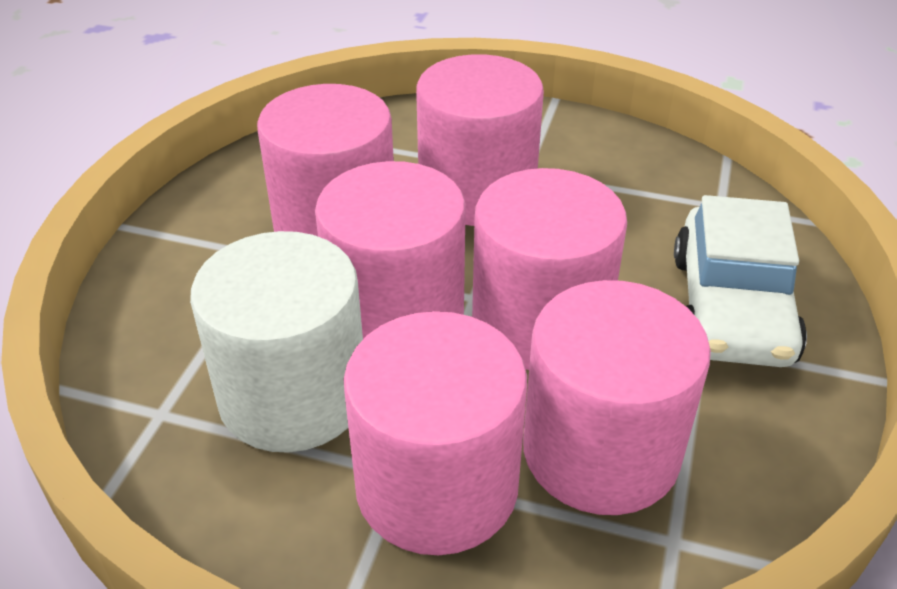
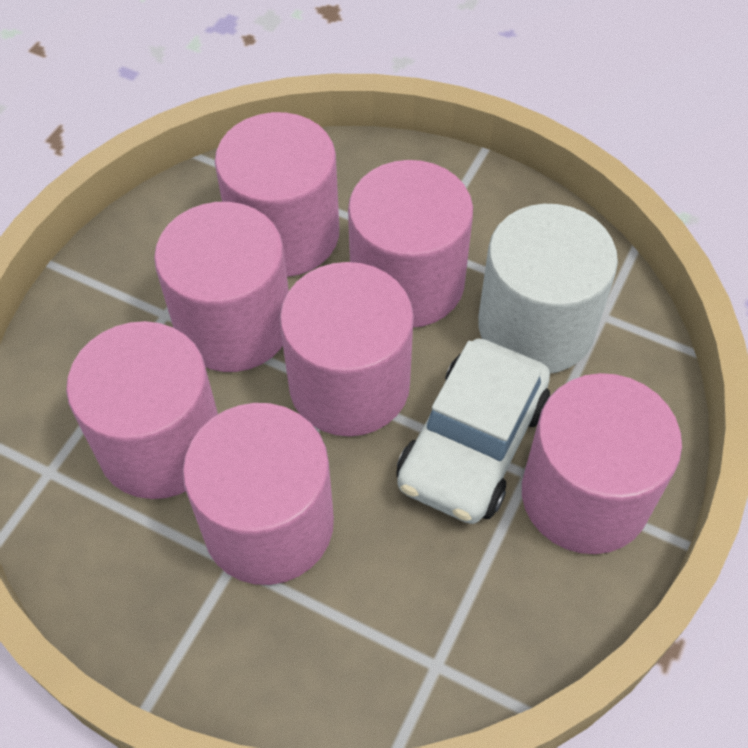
pink cylinder: 6 -> 7

